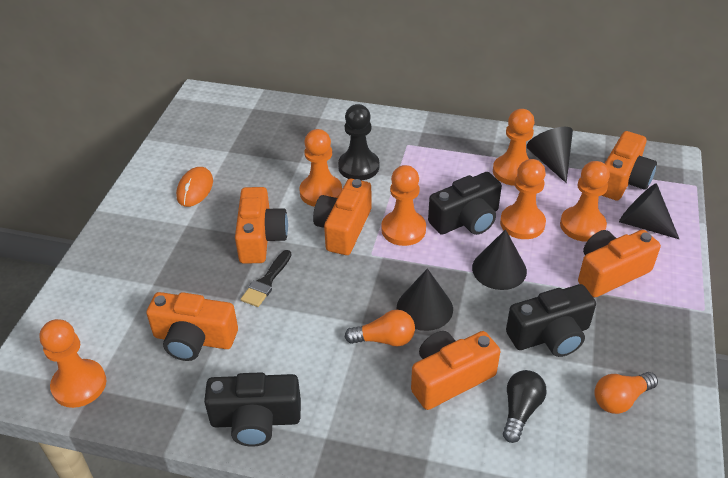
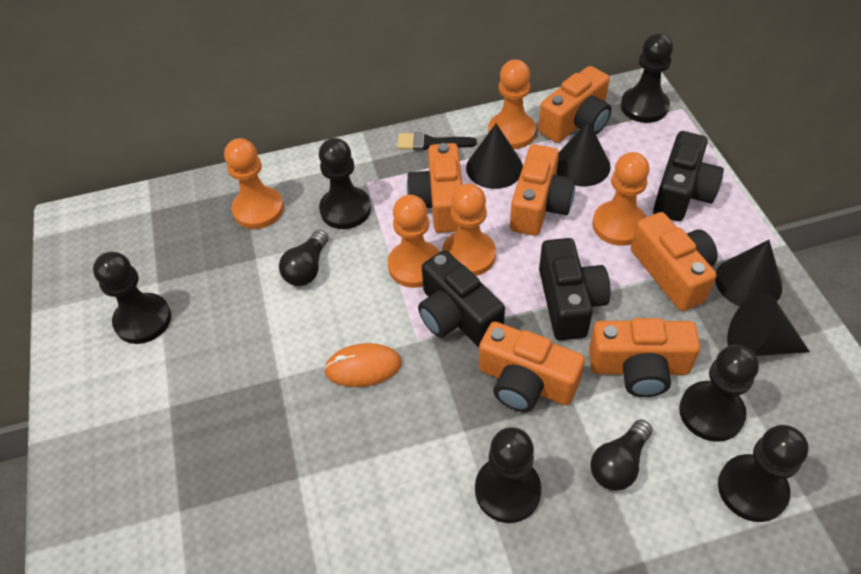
black light bulb: 1 -> 2
black pawn: 1 -> 6
orange light bulb: 2 -> 0
orange pawn: 6 -> 5

